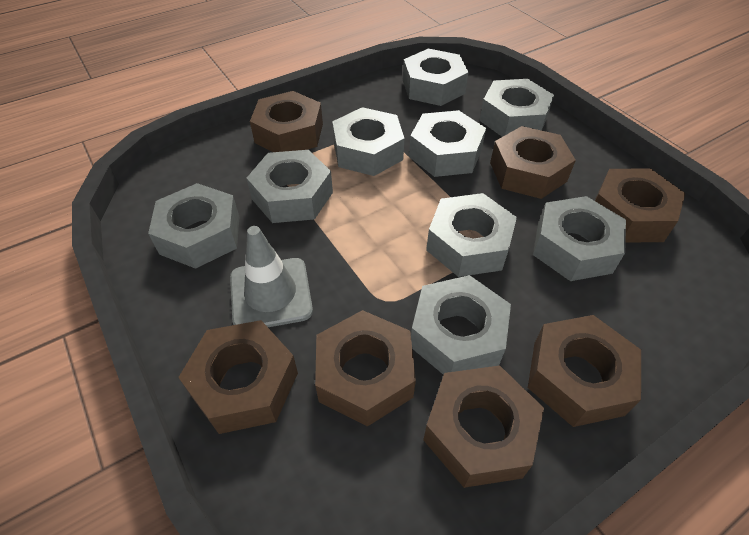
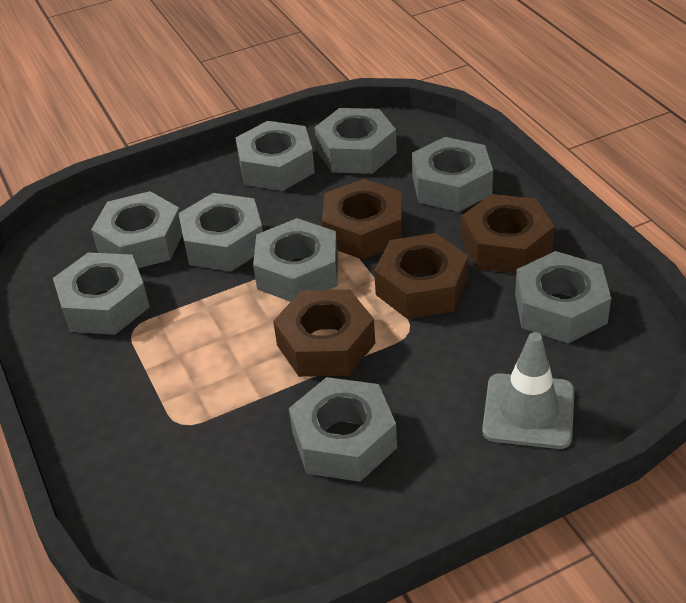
brown nut: 7 -> 4

